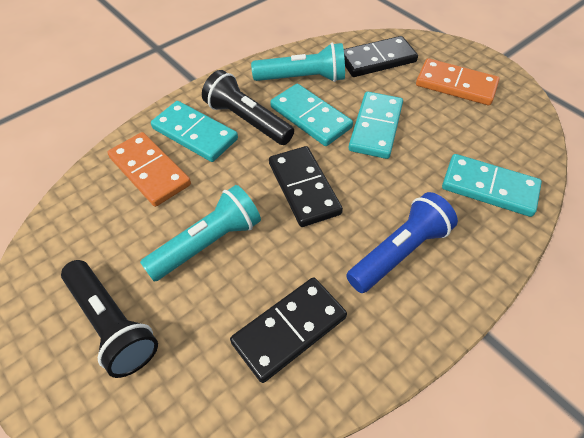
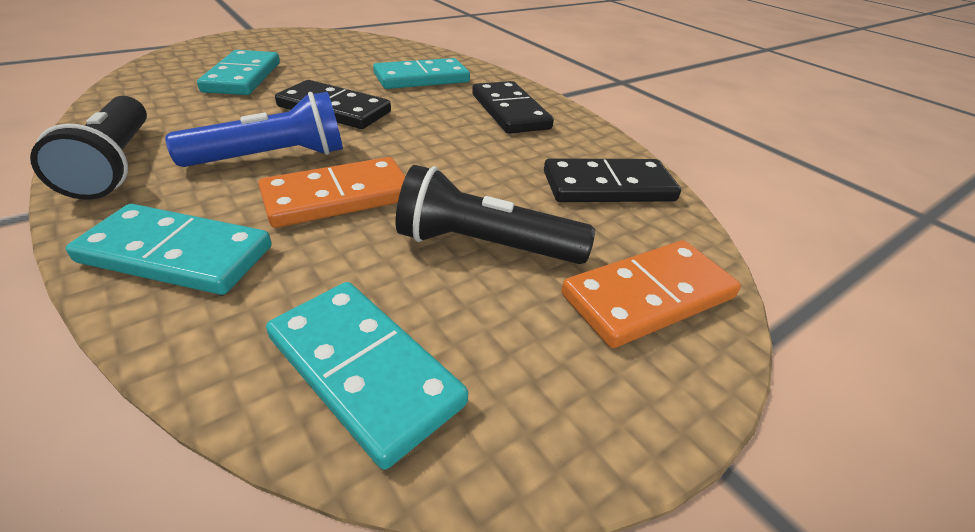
turquoise flashlight: 2 -> 0

